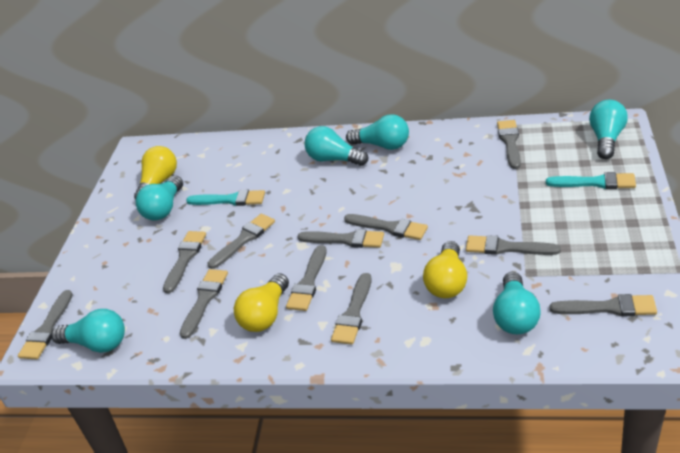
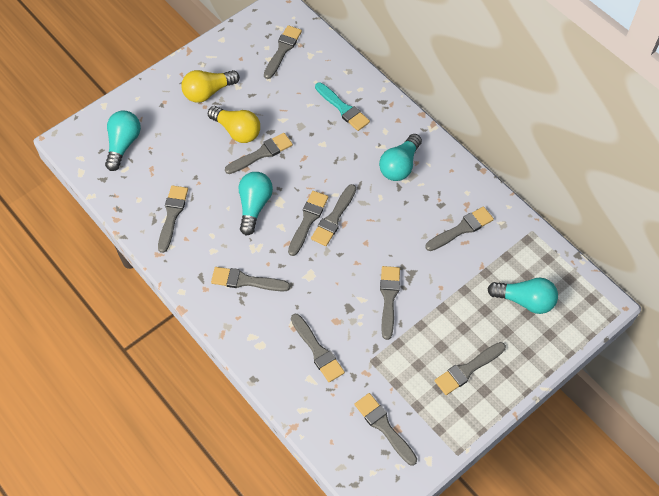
turquoise brush: 2 -> 1
turquoise light bulb: 6 -> 4
yellow light bulb: 3 -> 2

